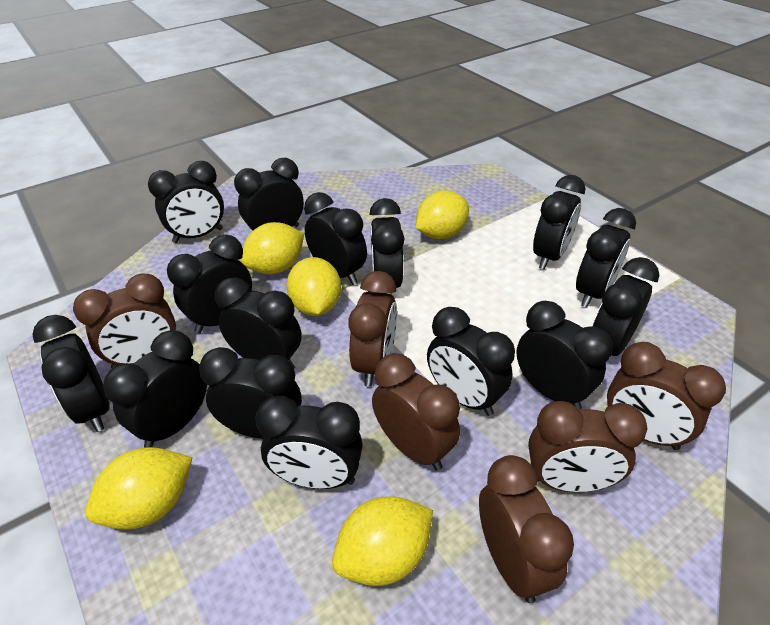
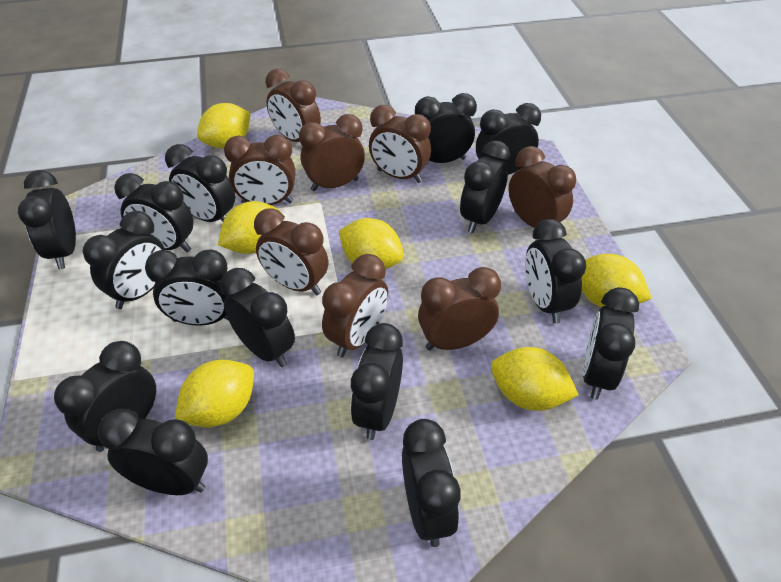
brown clock: 6 -> 8
yellow lemon: 5 -> 6

